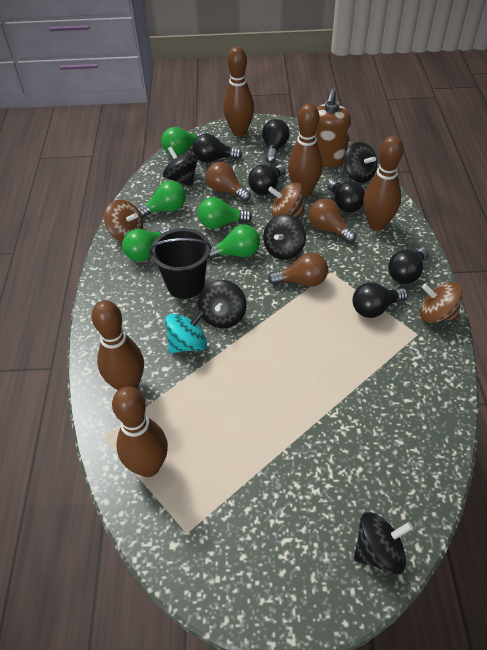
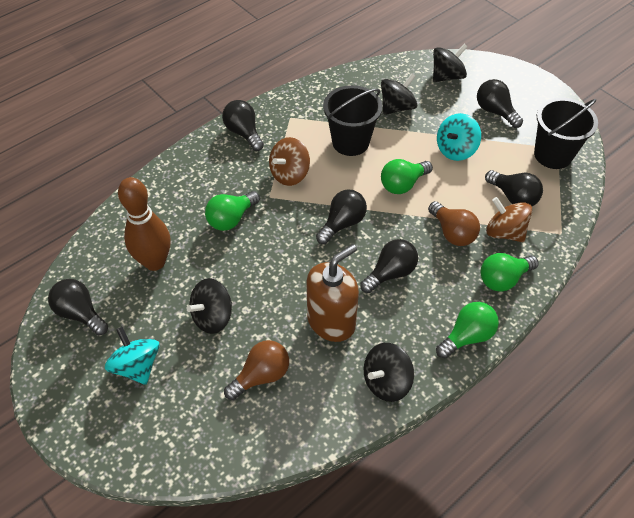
black bucket: 1 -> 2
black spinning top: 5 -> 4
brown bowling pin: 5 -> 1
brown light bulb: 3 -> 2
brown spinning top: 3 -> 2
green light bulb: 5 -> 4
turquoise spinning top: 1 -> 2

